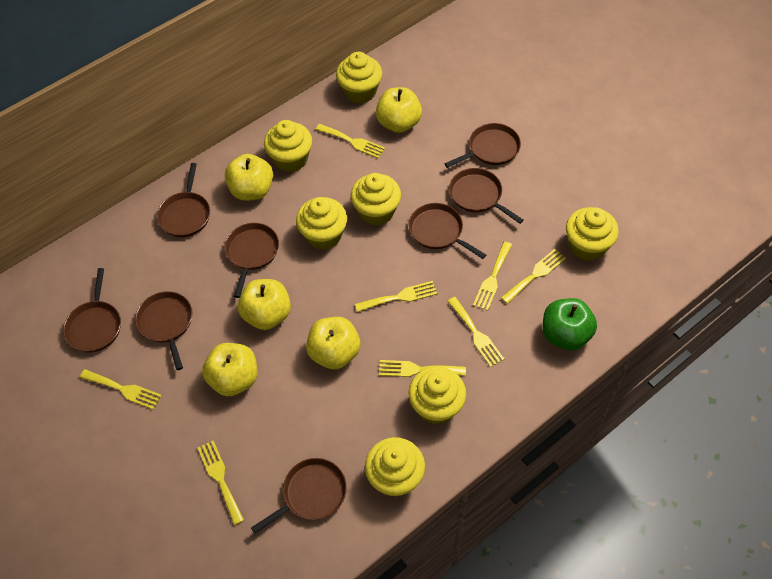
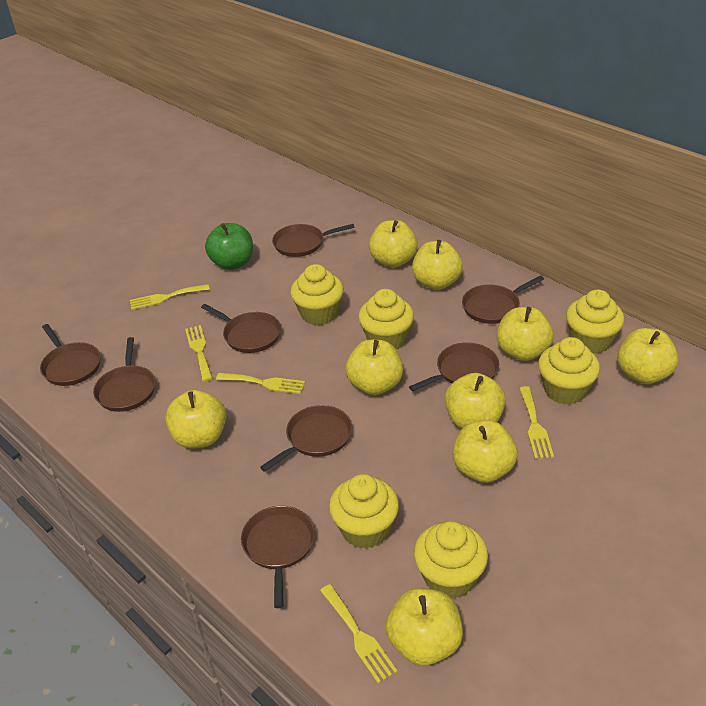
yellow apple: 5 -> 9
yellow cupcake: 7 -> 6
yellow fork: 8 -> 5

